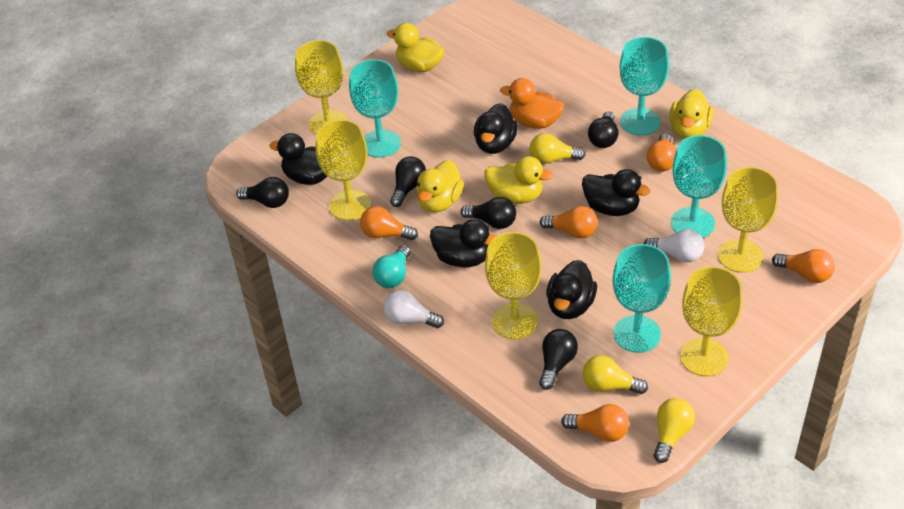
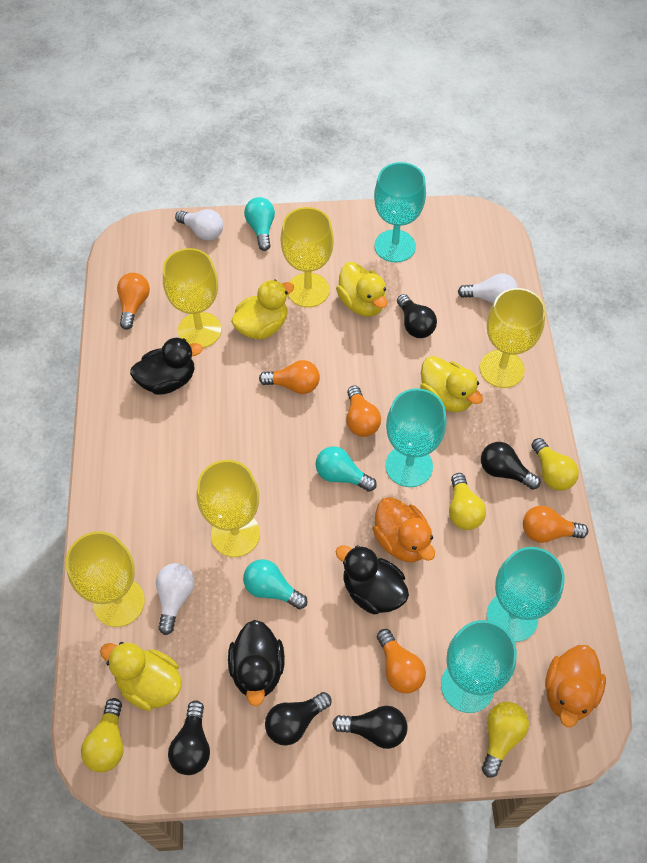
black duck: 5 -> 3
orange duck: 1 -> 2
turquoise light bulb: 1 -> 3
white light bulb: 2 -> 3
yellow light bulb: 3 -> 4

